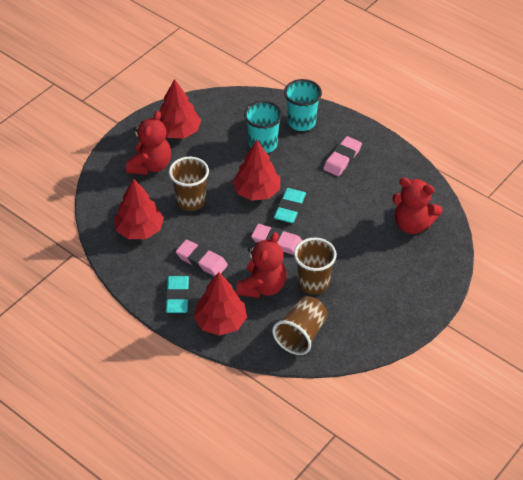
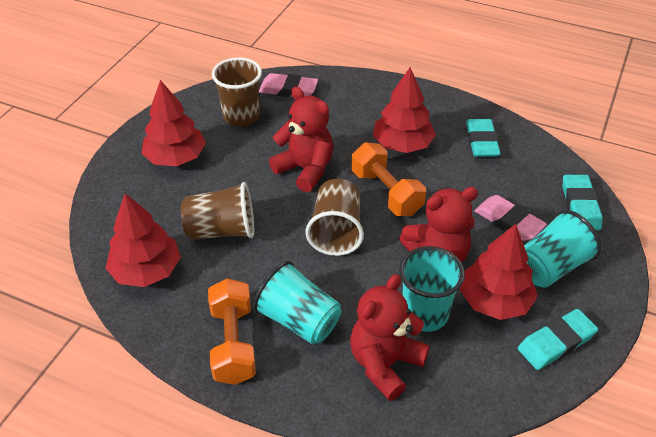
orange dumbbell: 0 -> 2
pink eraser: 3 -> 2
turquoise cup: 2 -> 3
turquoise eraser: 2 -> 3

